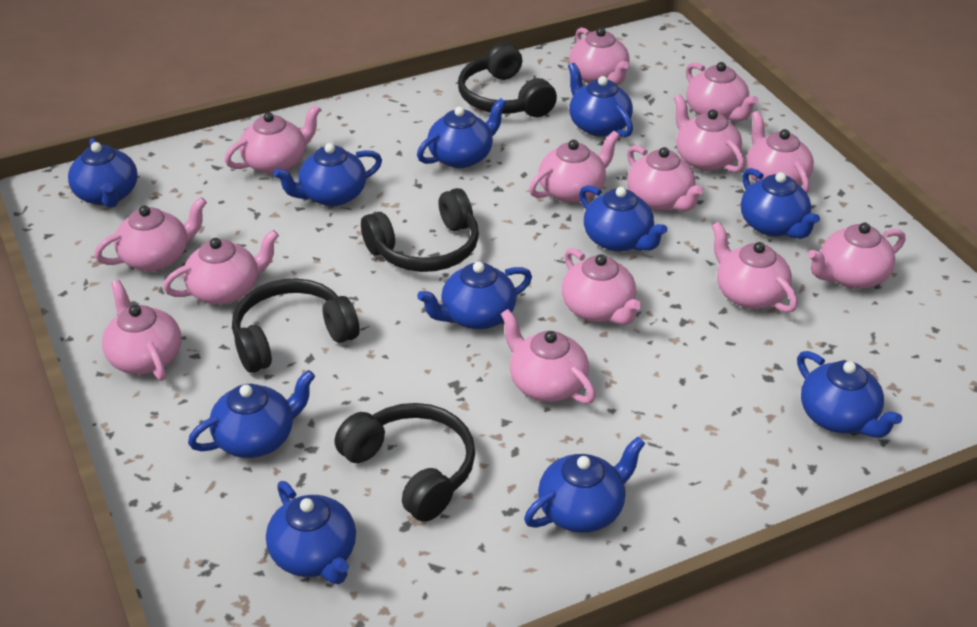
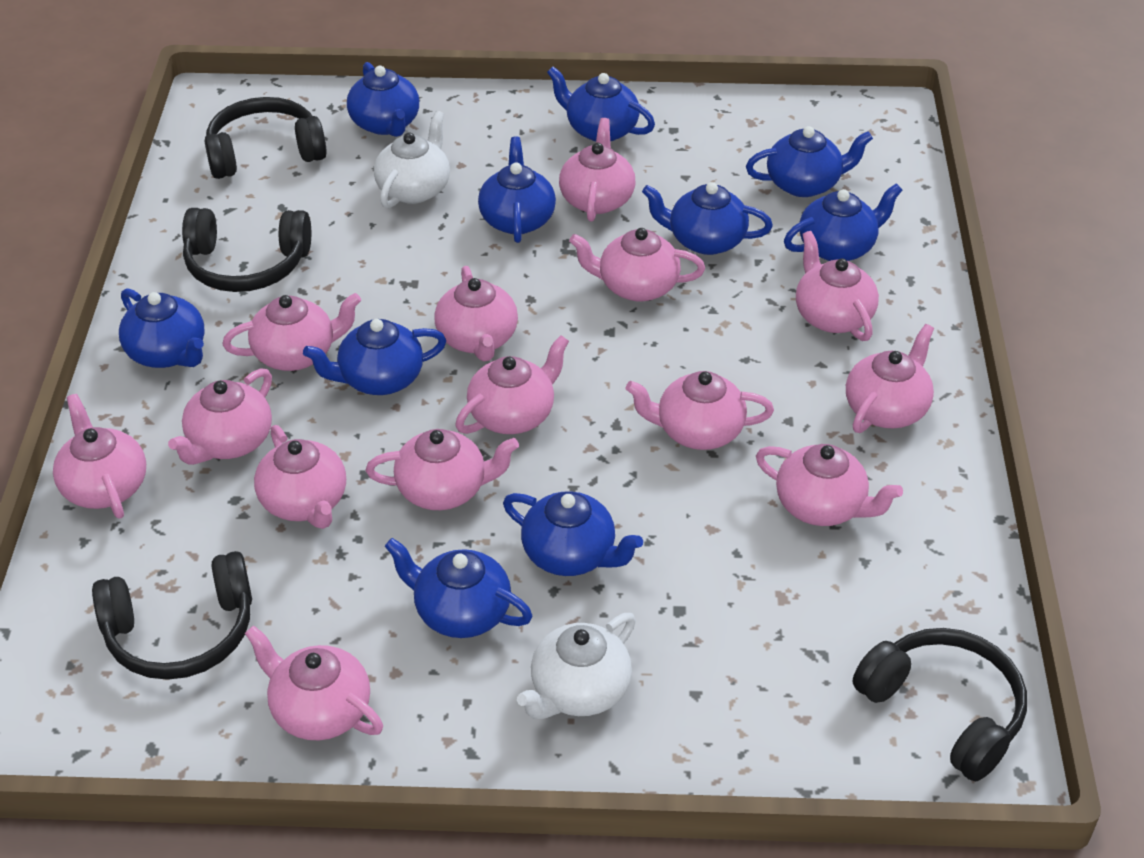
blue teapot: 11 -> 10
white teapot: 0 -> 2

